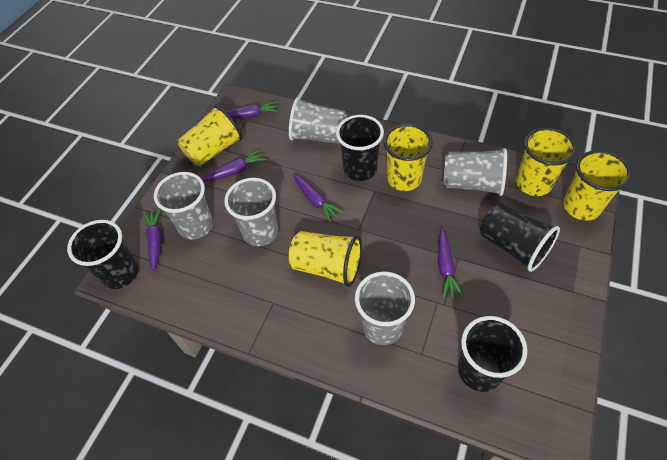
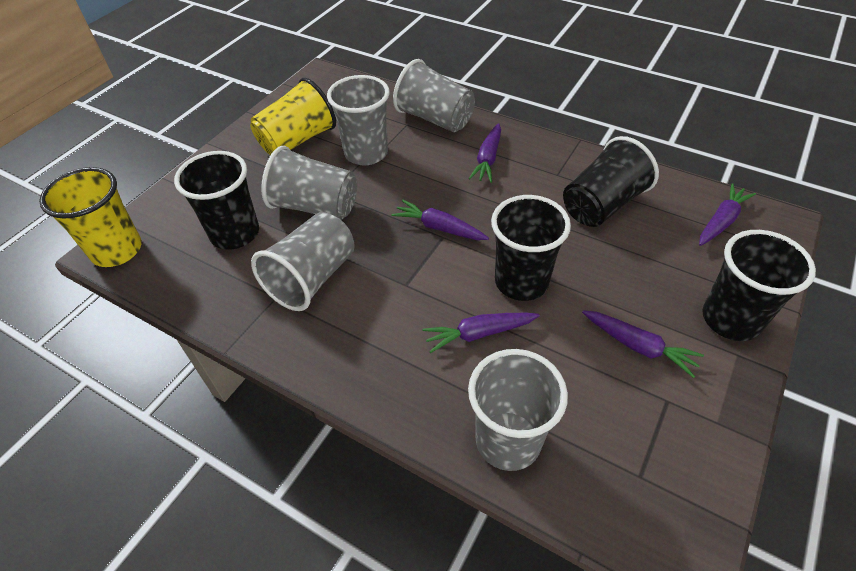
yellow cup: 5 -> 2

